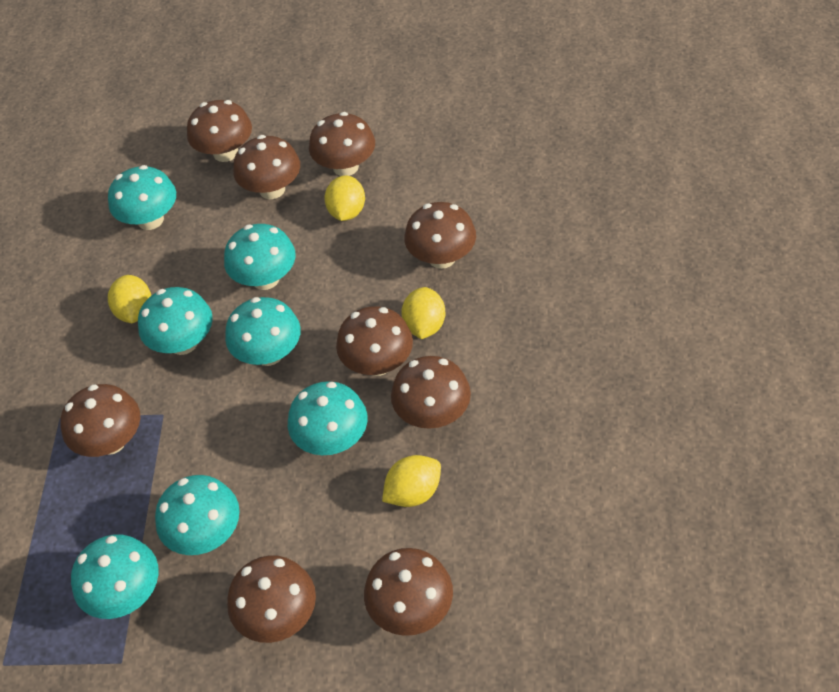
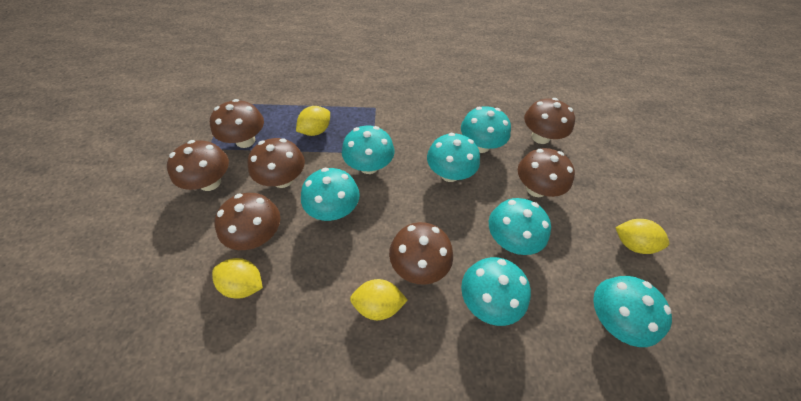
brown mushroom: 9 -> 7

